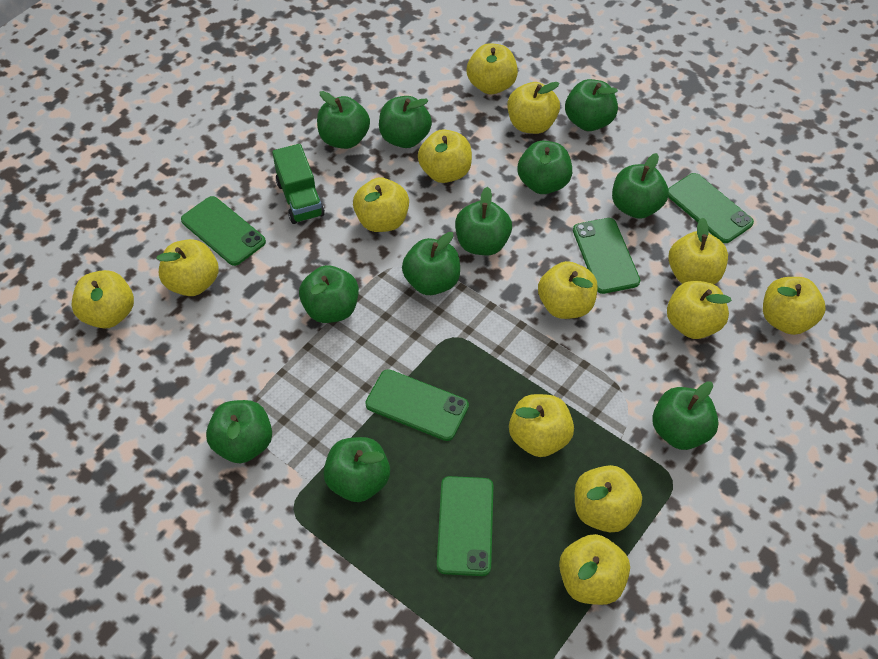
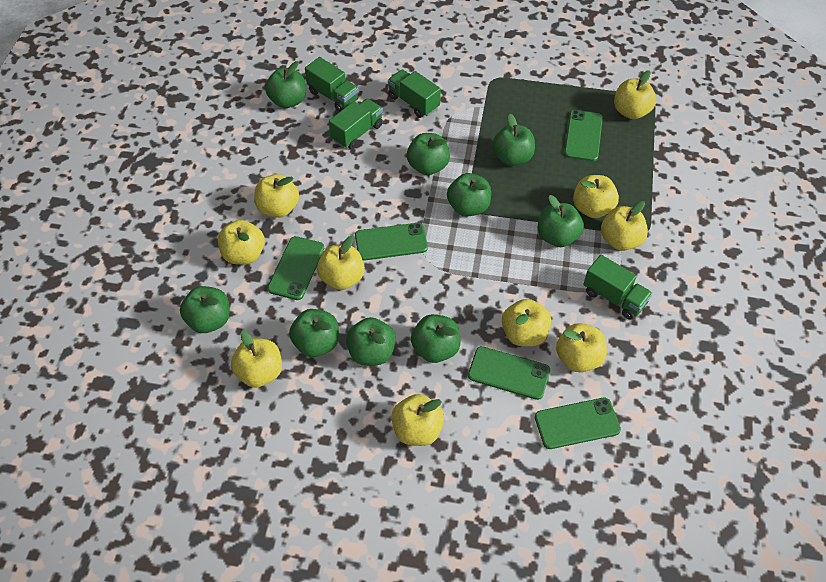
green apple: 11 -> 9
green truck: 1 -> 4
yellow apple: 13 -> 10

